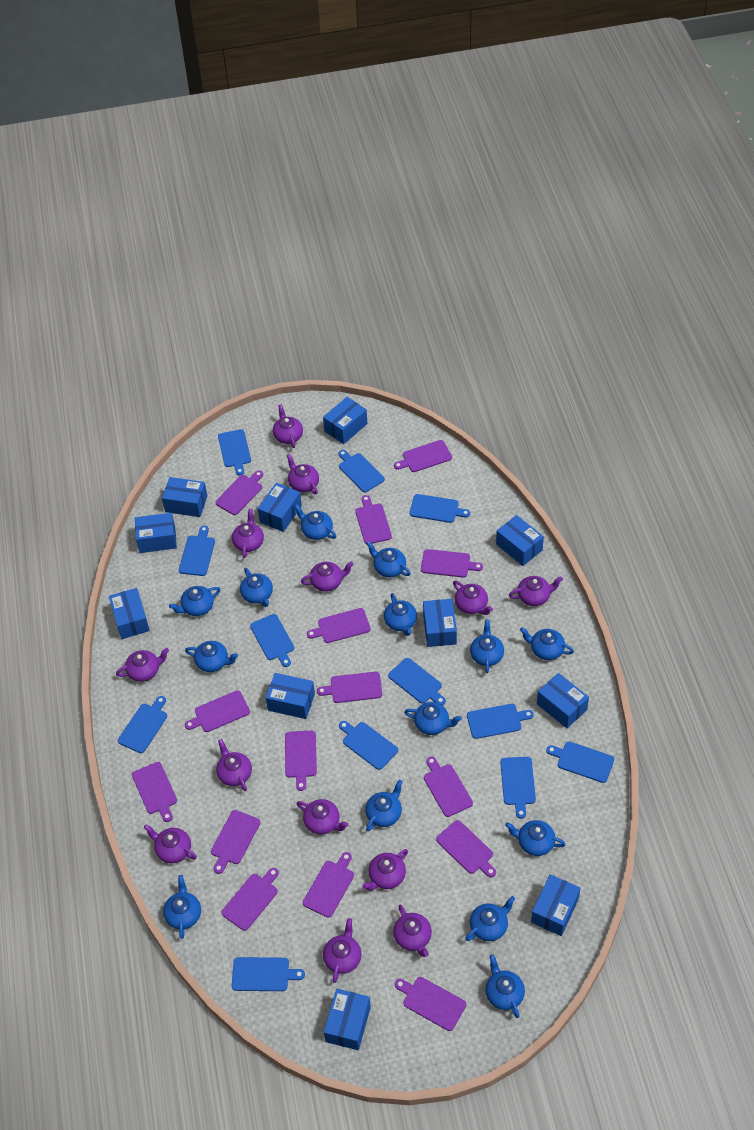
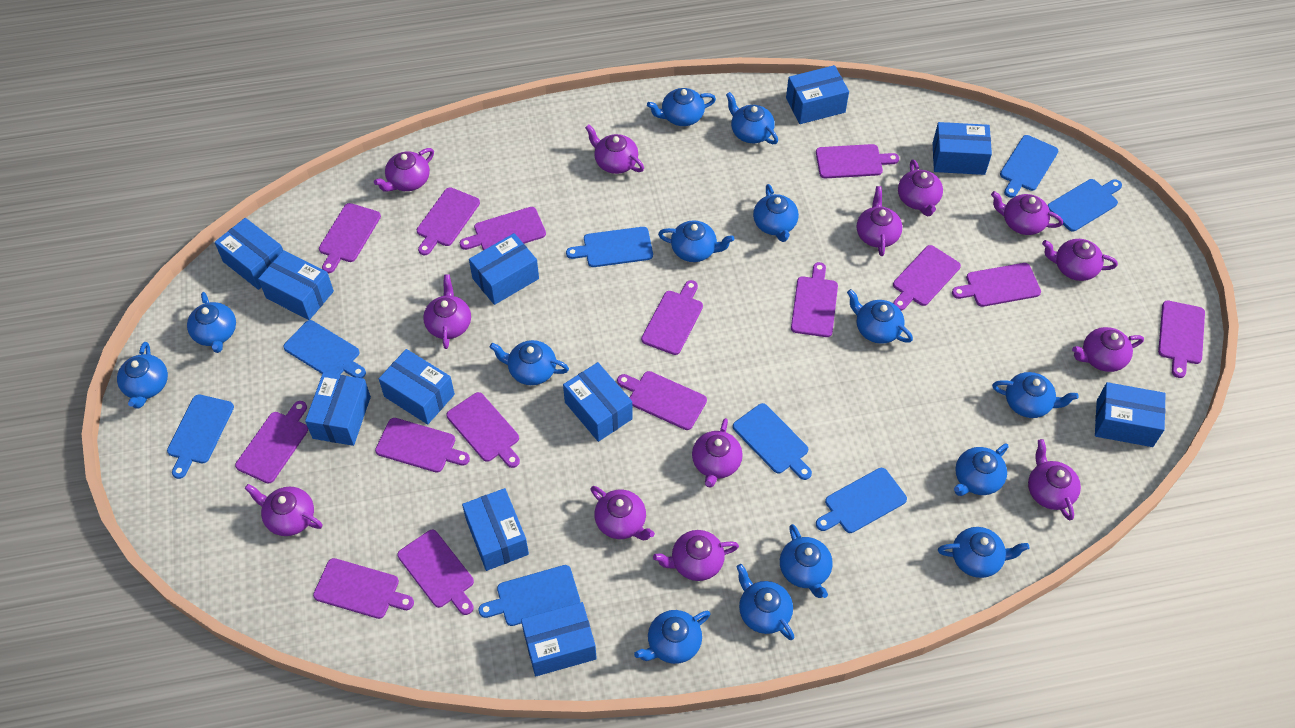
blue cutting board: 12 -> 8

